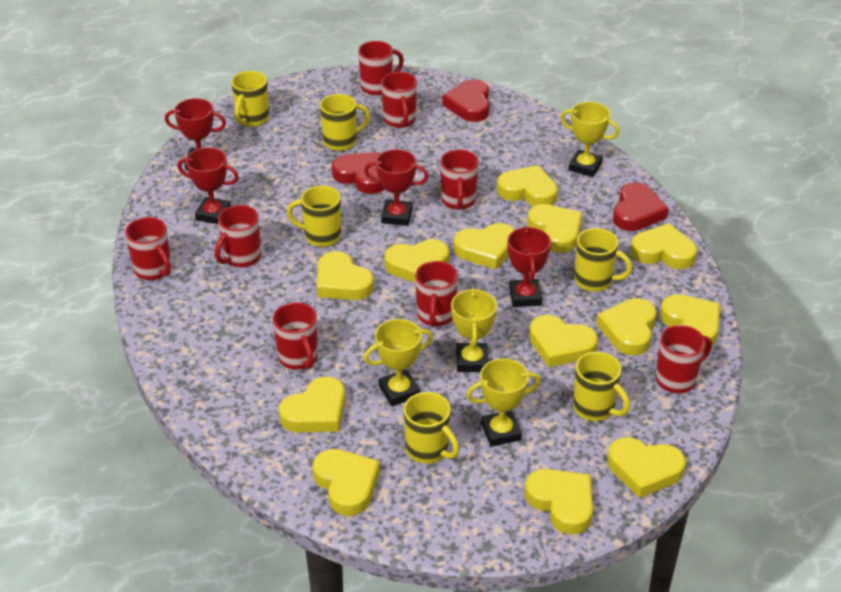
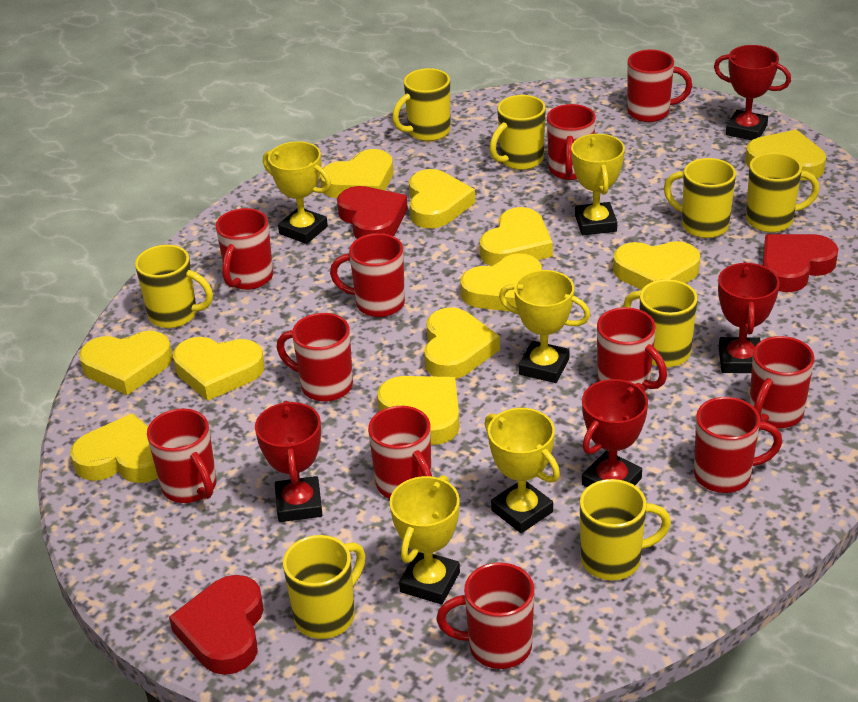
red mug: 8 -> 11
yellow heart: 13 -> 11
yellow mug: 6 -> 8
yellow trophy: 4 -> 5

